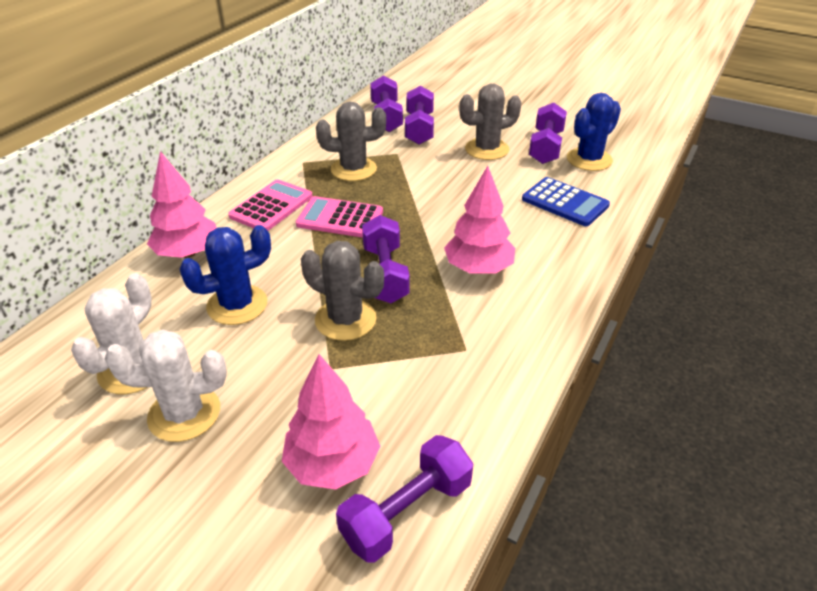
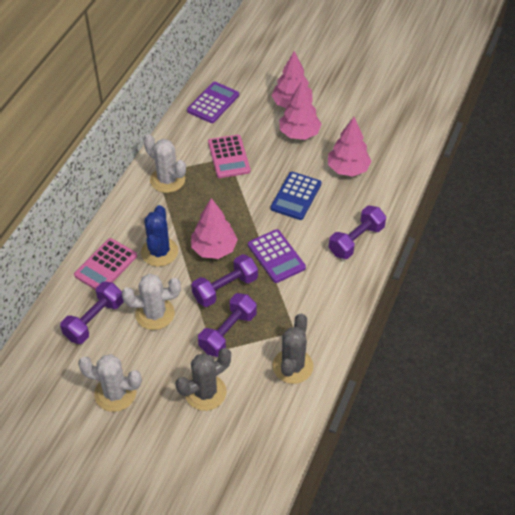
blue cactus: 2 -> 1
grey cactus: 3 -> 2
pink tree: 3 -> 4
purple calculator: 0 -> 2
purple dumbbell: 5 -> 4
white cactus: 2 -> 3

